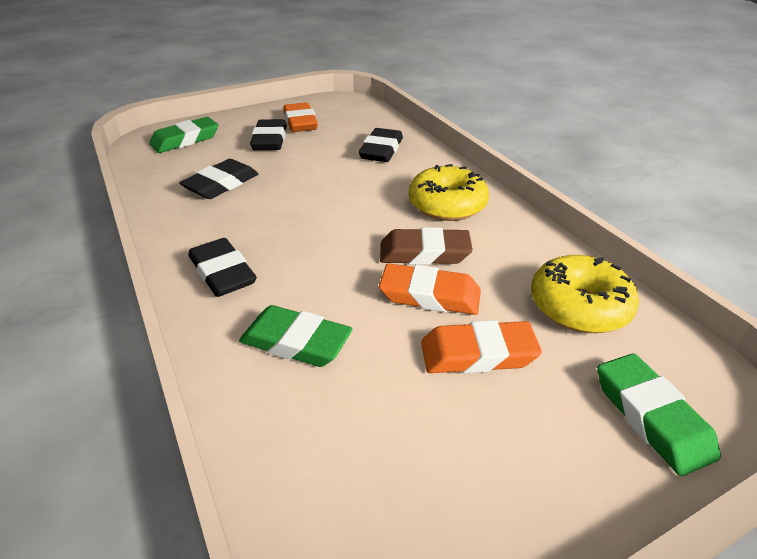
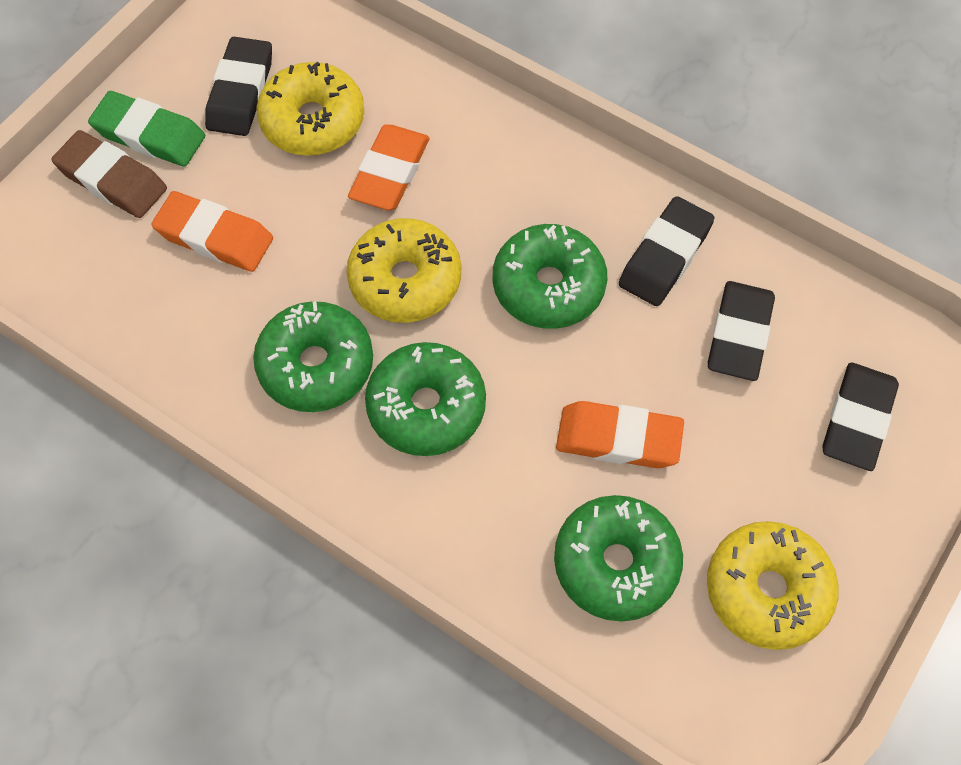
green donut: 0 -> 4
green eraser: 3 -> 1
yellow donut: 2 -> 3

